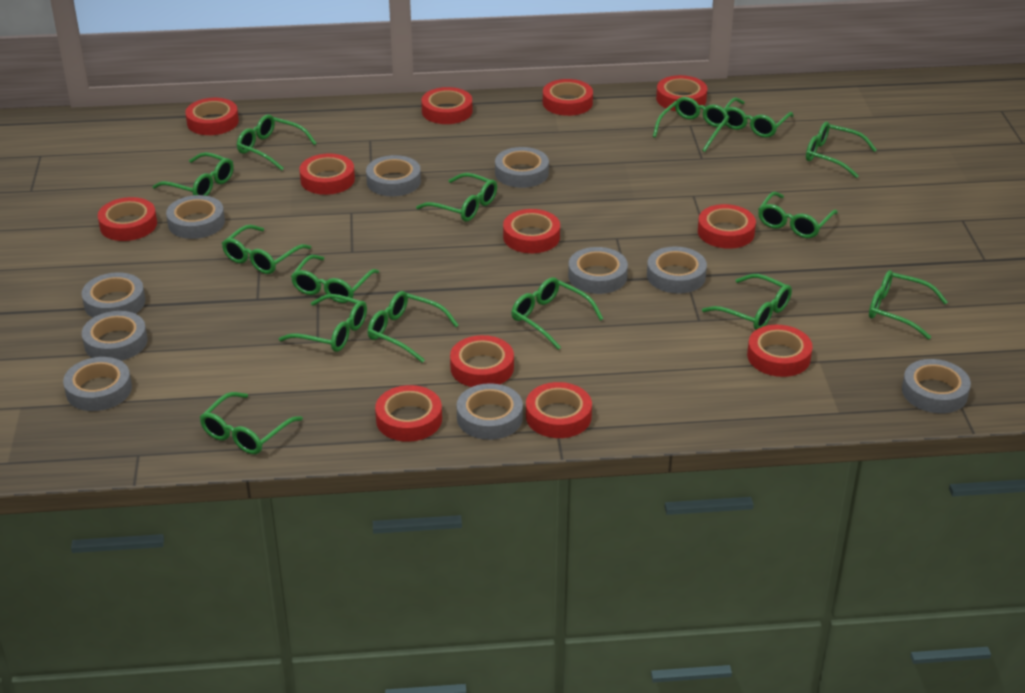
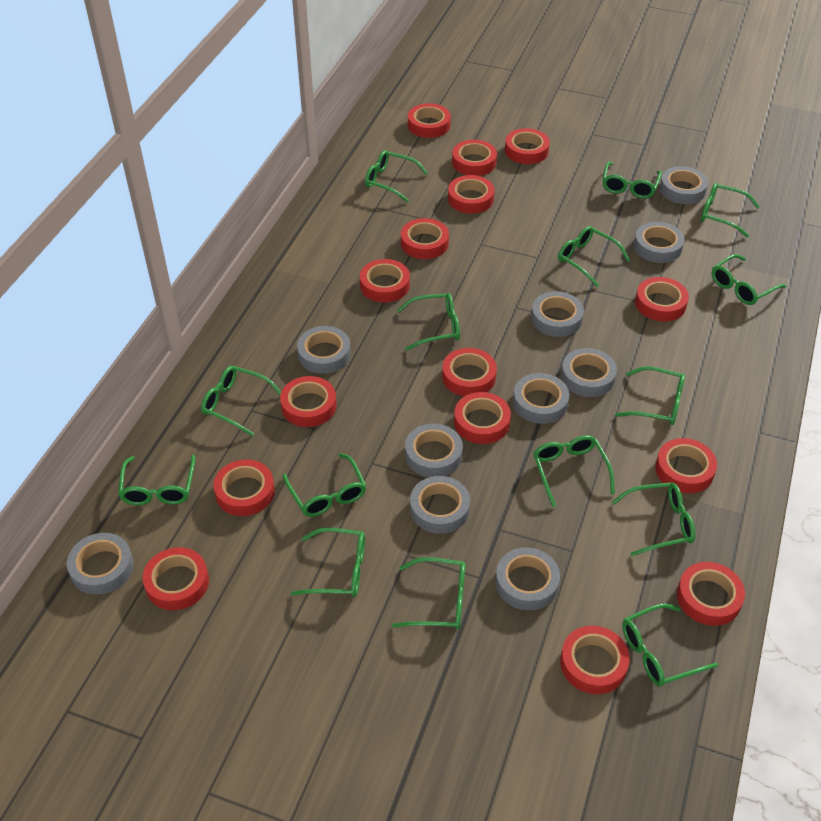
red tape: 12 -> 15

